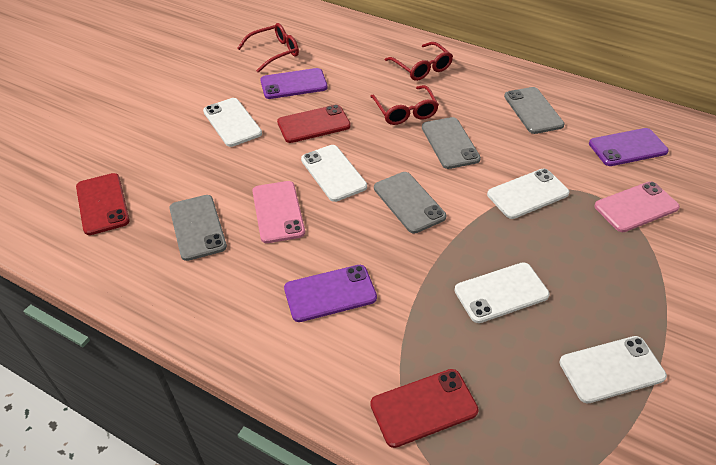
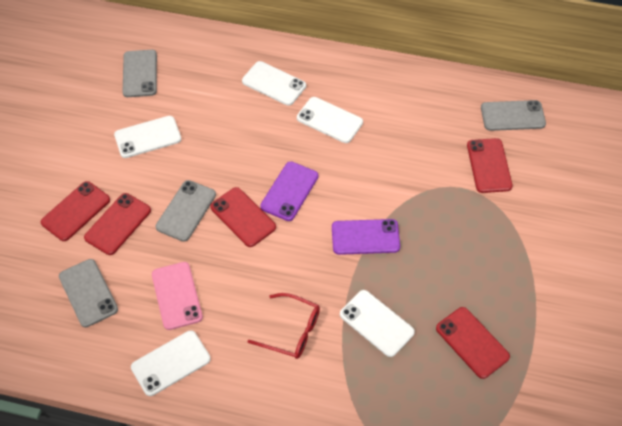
pink phone: 2 -> 1
purple phone: 3 -> 2
red glasses: 3 -> 1
red phone: 3 -> 5

